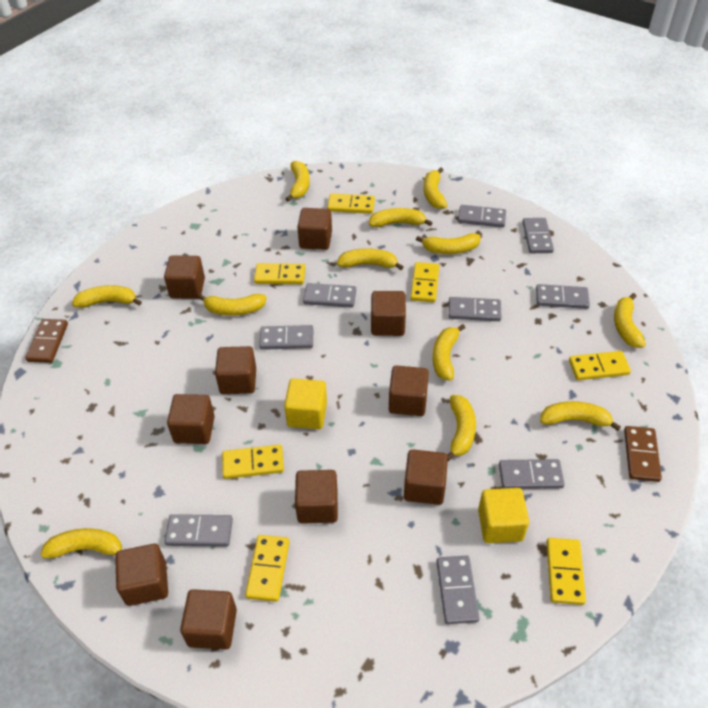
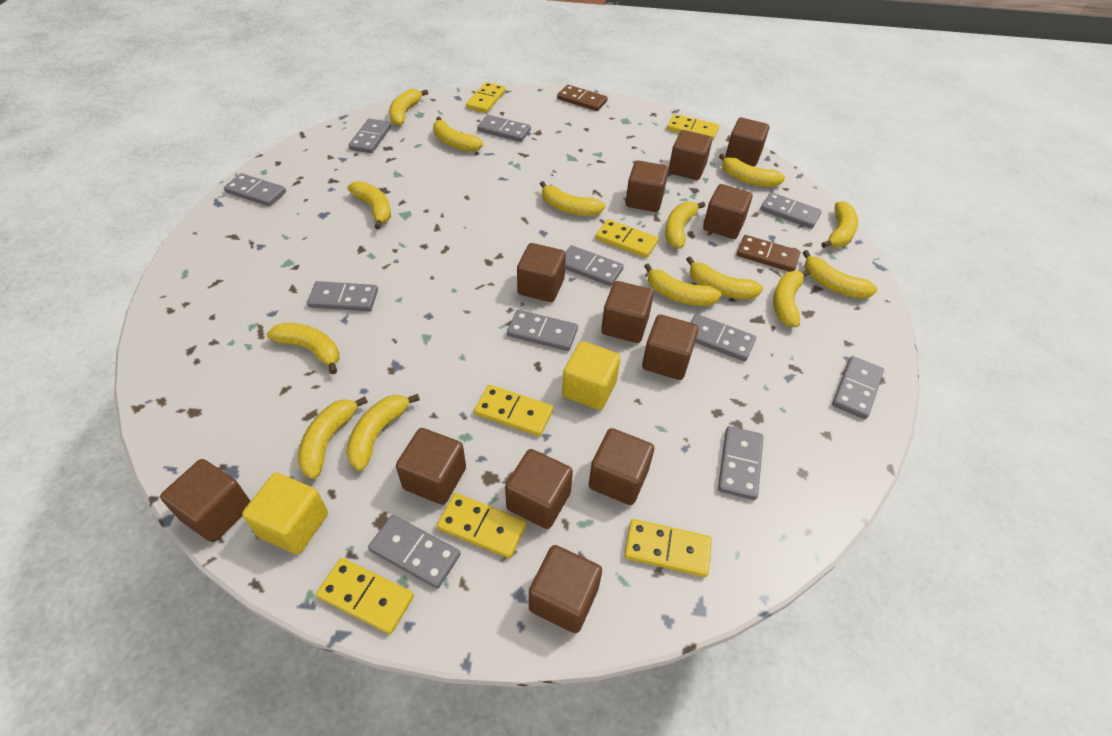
brown cube: 10 -> 12
grey domino: 9 -> 11
yellow banana: 12 -> 14

